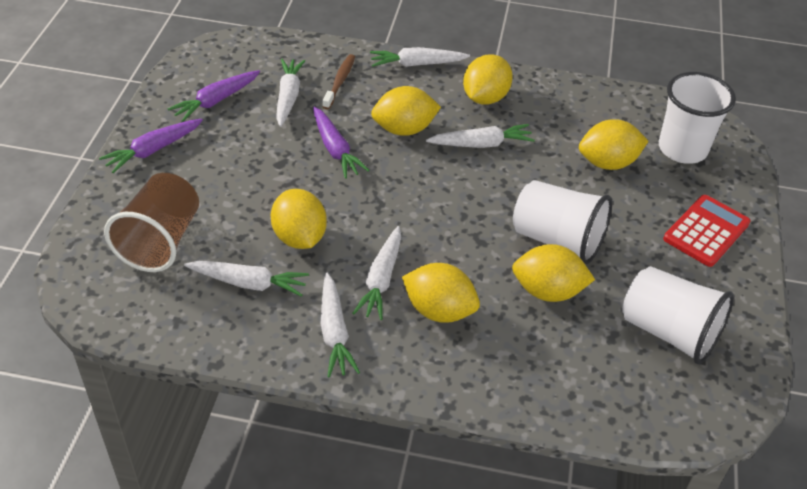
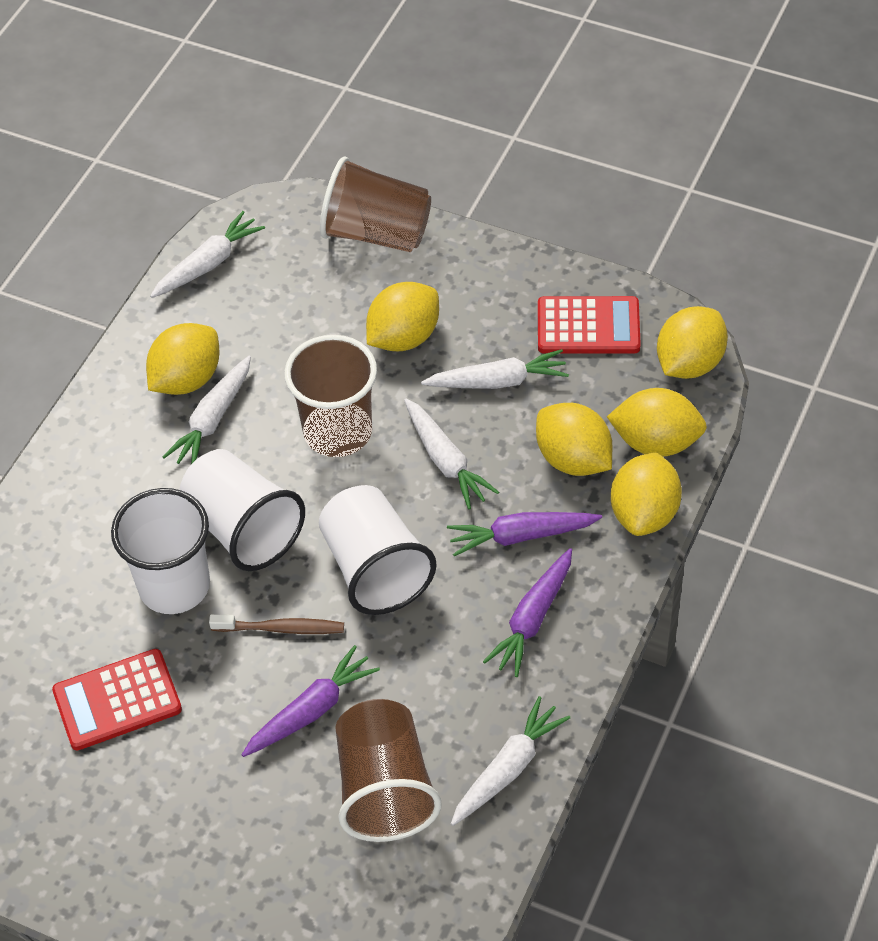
brown cup: 1 -> 3
red calculator: 1 -> 2
white carrot: 6 -> 5

